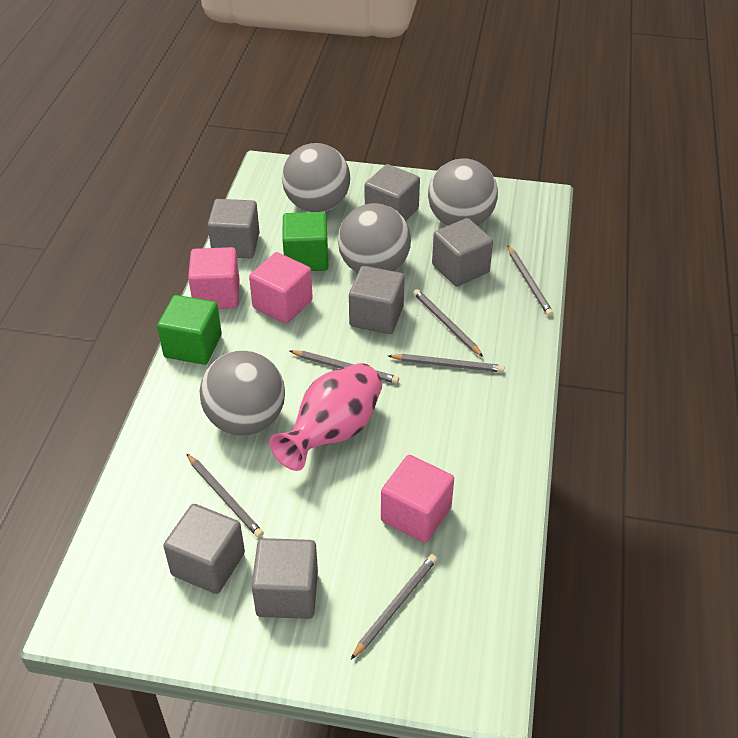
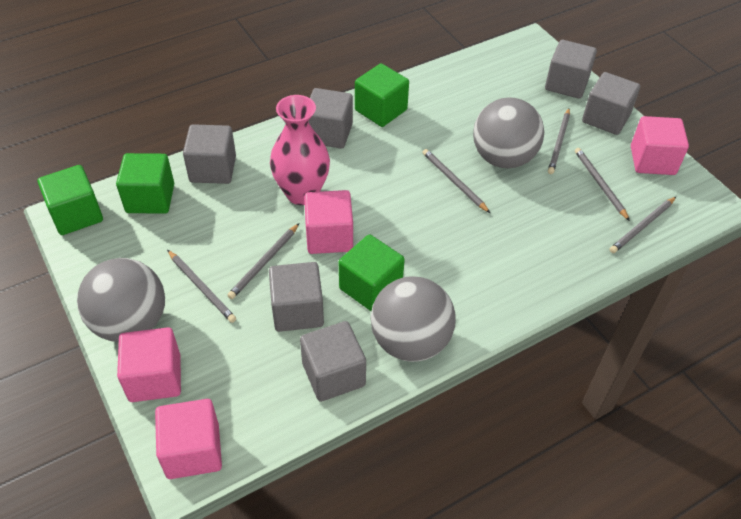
green cube: 2 -> 4
grey ball: 4 -> 3
pink cube: 3 -> 4

